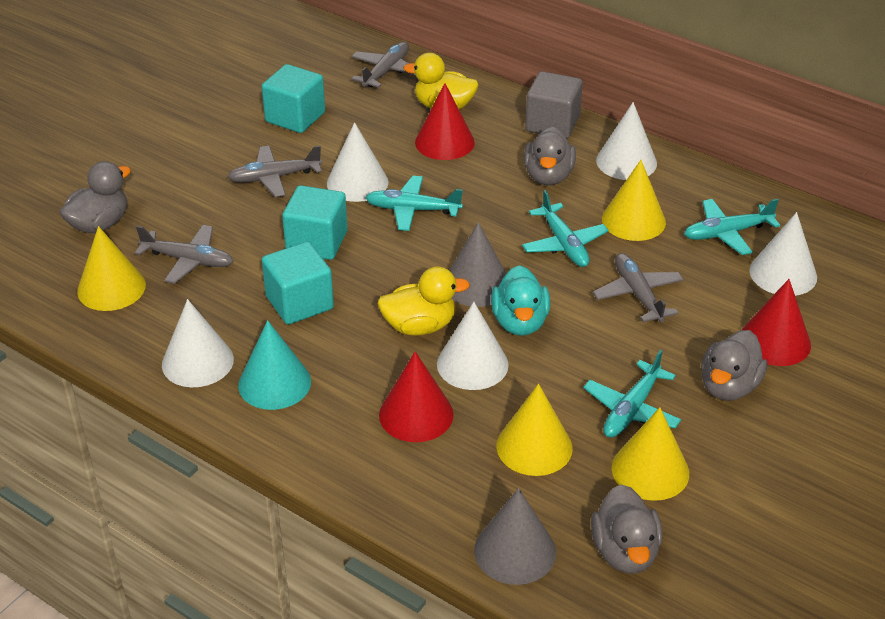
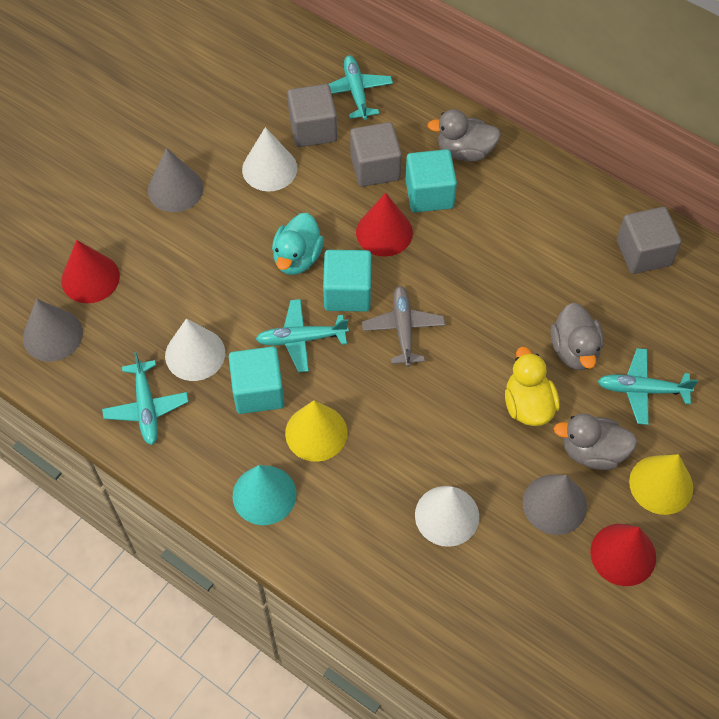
grey cone: 2 -> 3
grey cube: 1 -> 3
grey duck: 4 -> 3
grey plane: 4 -> 1
white cone: 5 -> 3
yellow cone: 4 -> 2
yellow duck: 2 -> 1

